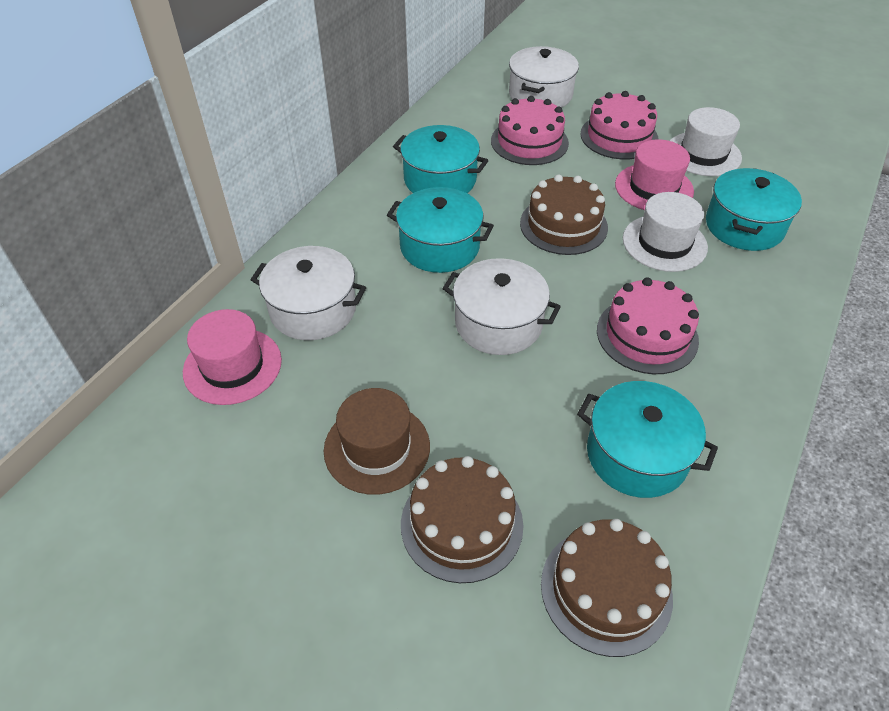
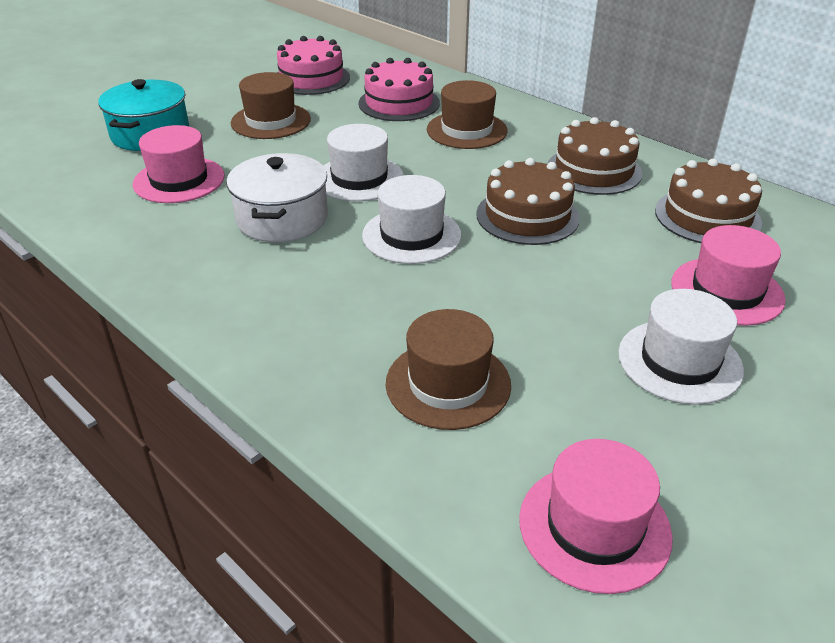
brown hat: 1 -> 3
pink cake: 3 -> 2
pink hat: 2 -> 3
turquoise pot: 4 -> 1
white hat: 2 -> 3
white pot: 3 -> 1

